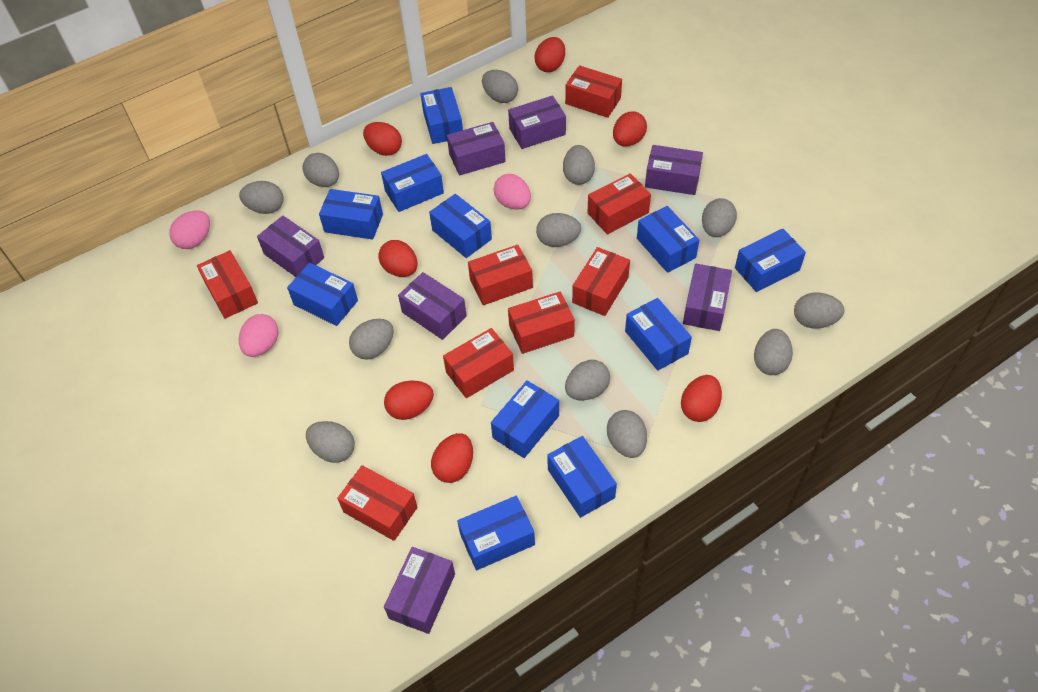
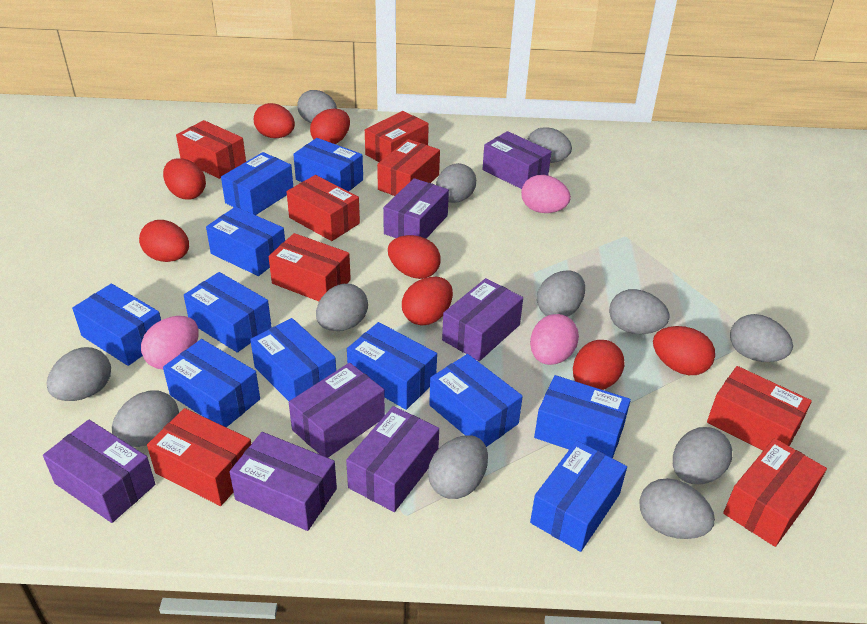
red egg: 7 -> 8

